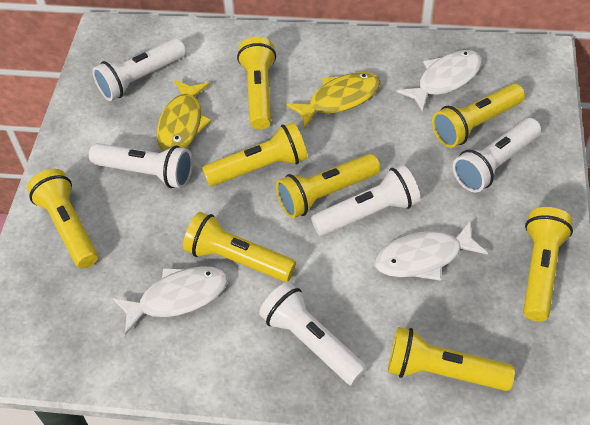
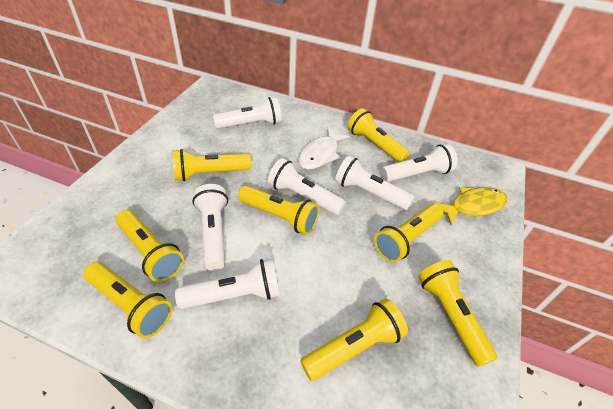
white fish: 3 -> 1
white flashlight: 5 -> 6
yellow fish: 2 -> 1

